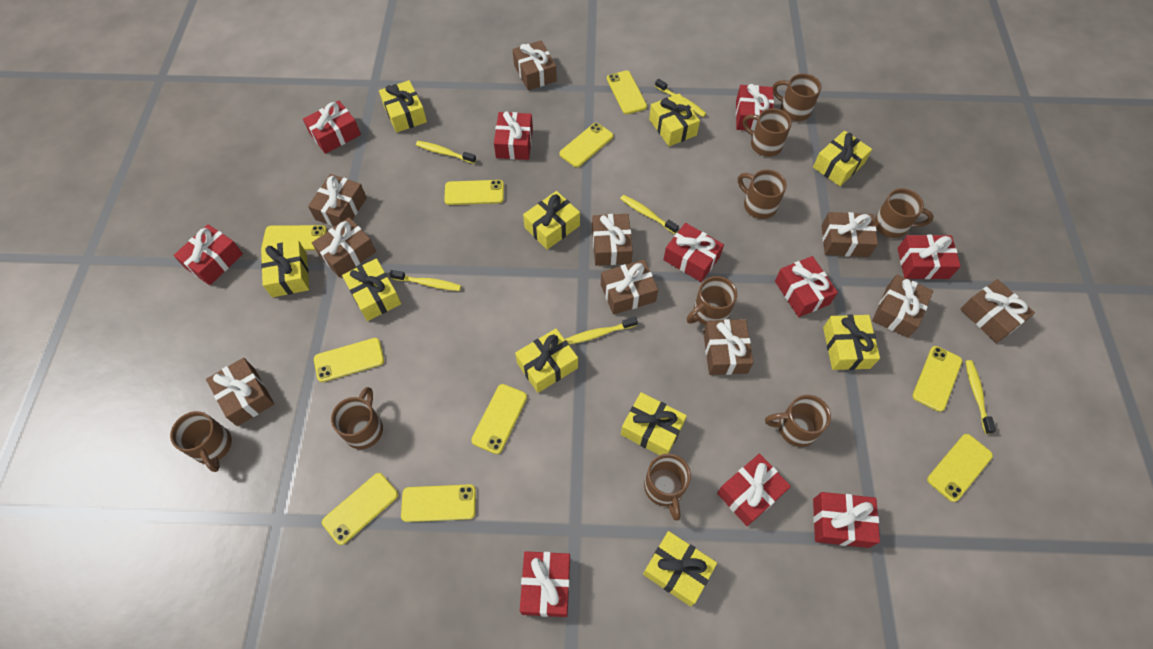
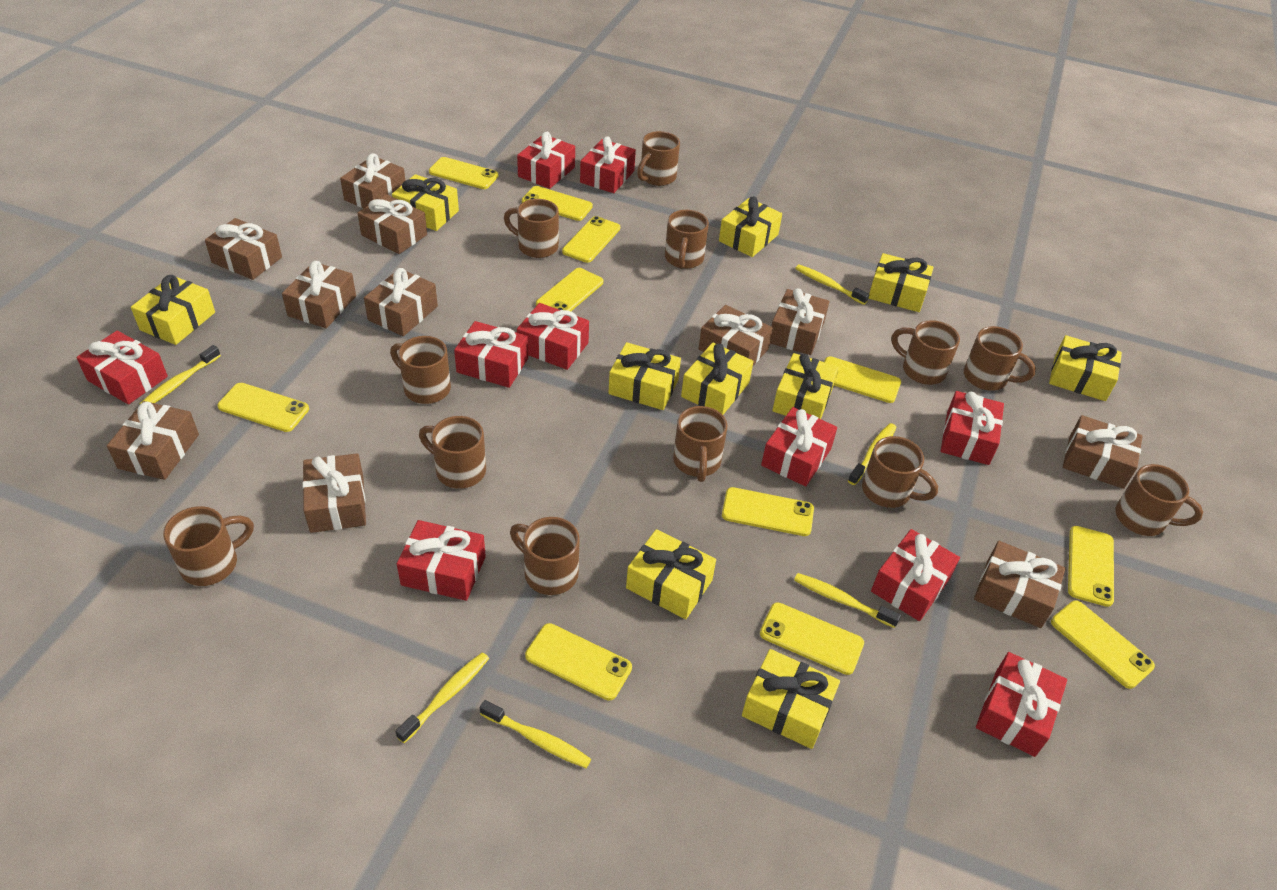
brown gift: 10 -> 11
brown mug: 9 -> 12
yellow phone: 10 -> 11

